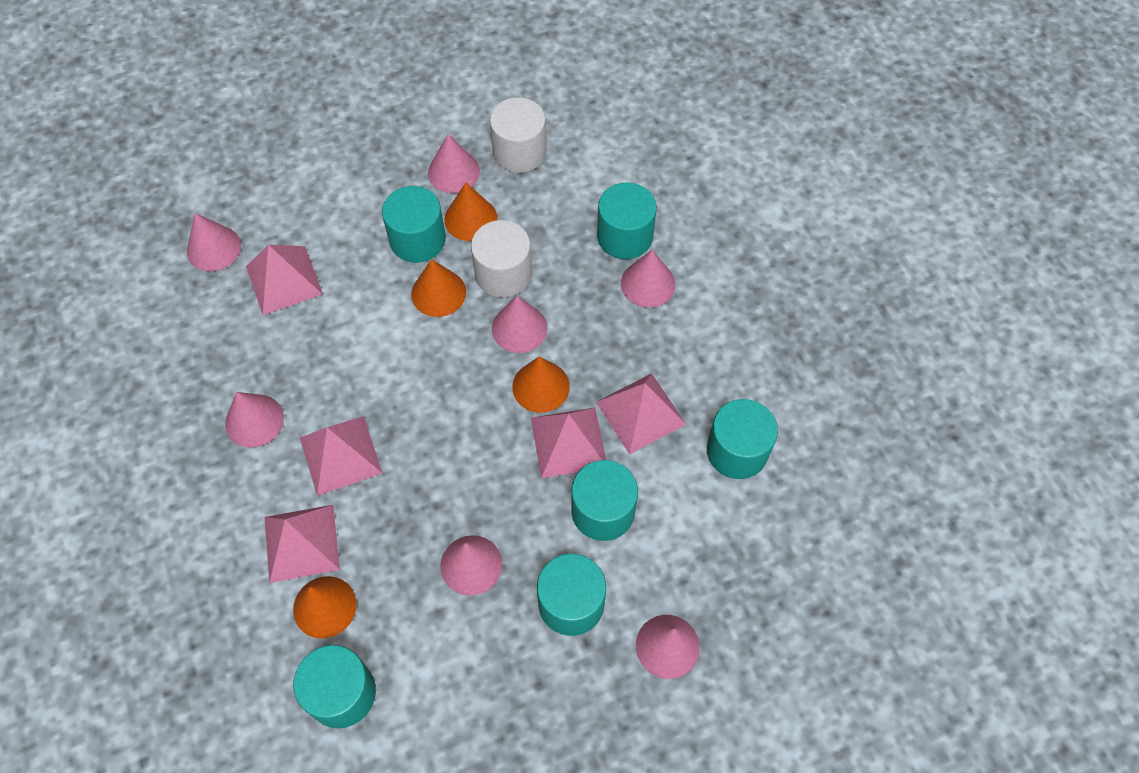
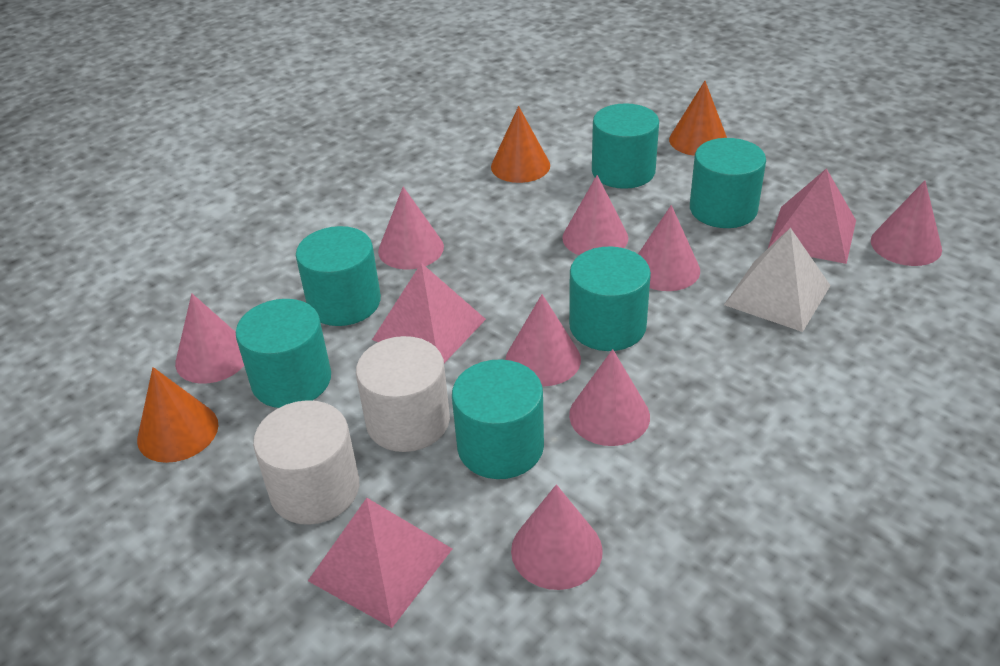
orange cone: 4 -> 3
pink cone: 7 -> 8
pink pyramid: 5 -> 3
white pyramid: 0 -> 1

